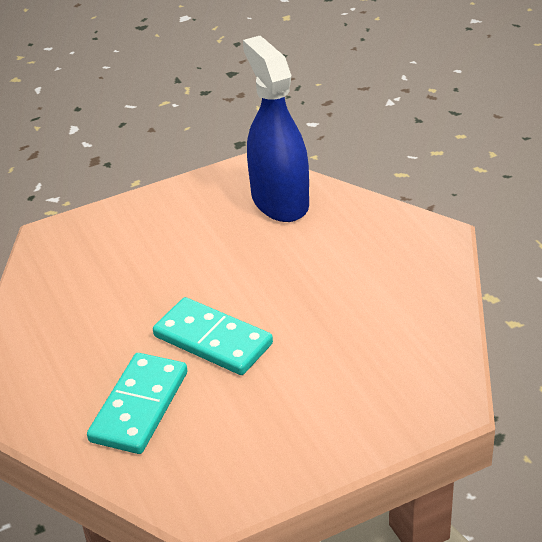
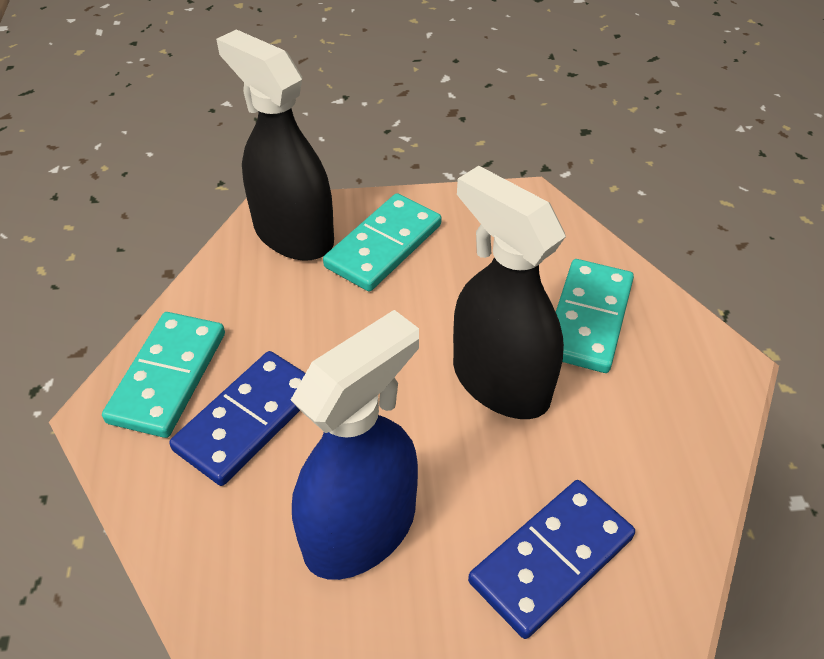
black spray bottle: 0 -> 2
blue domino: 0 -> 2
turquoise domino: 2 -> 3

